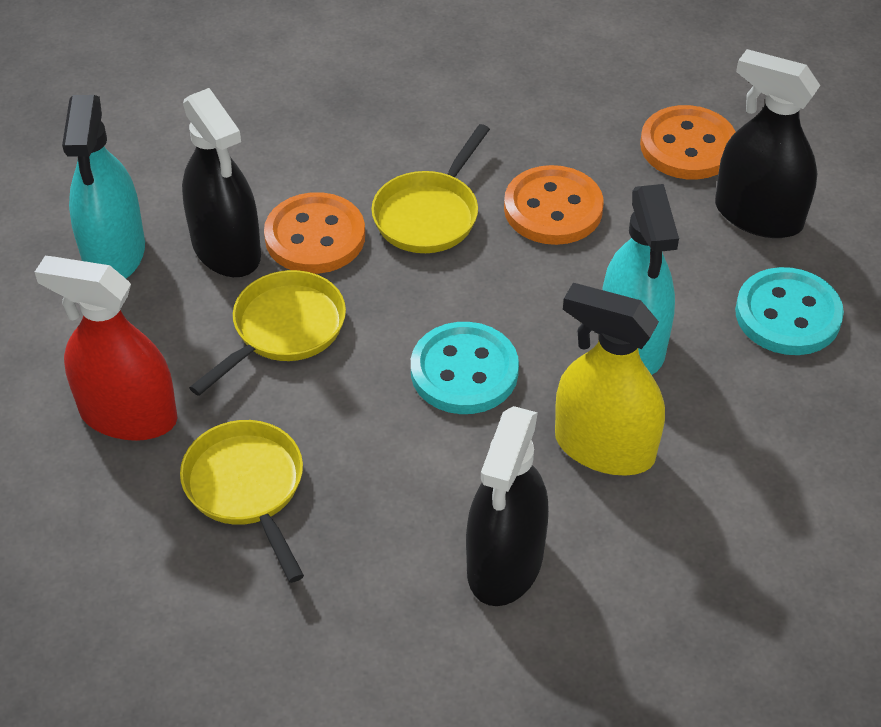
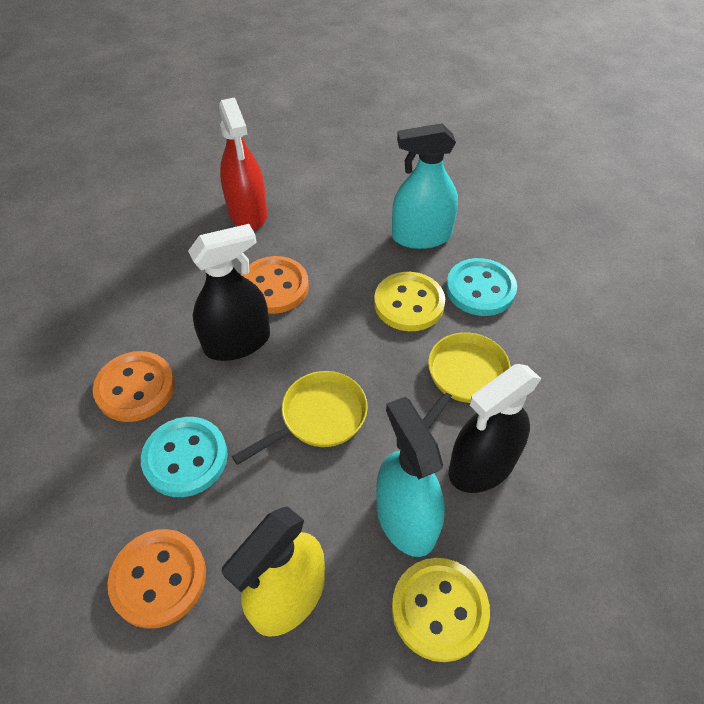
black spray bottle: 3 -> 2
yellow button: 0 -> 2
yellow pan: 3 -> 2

